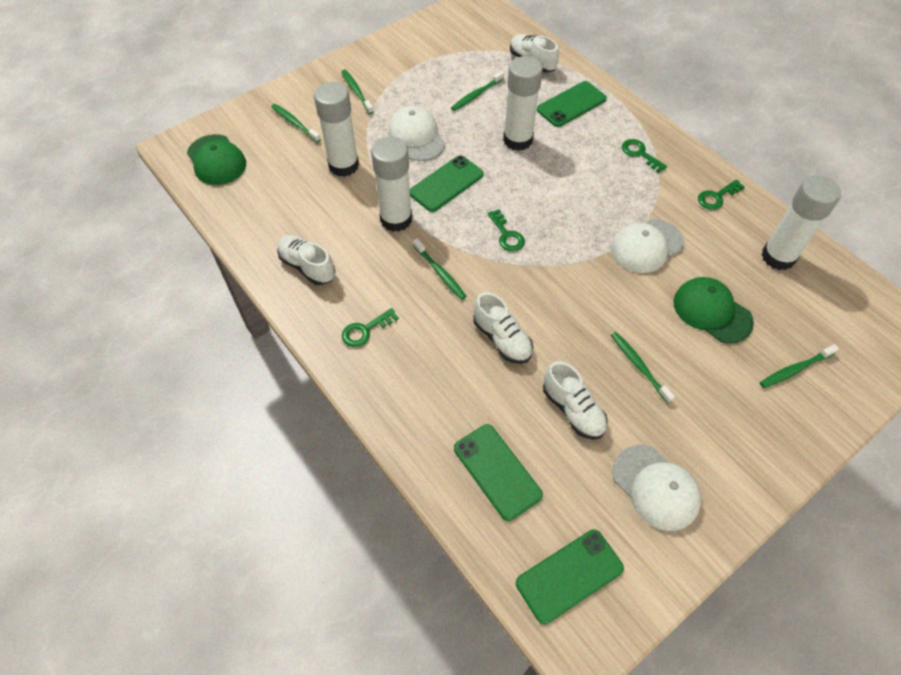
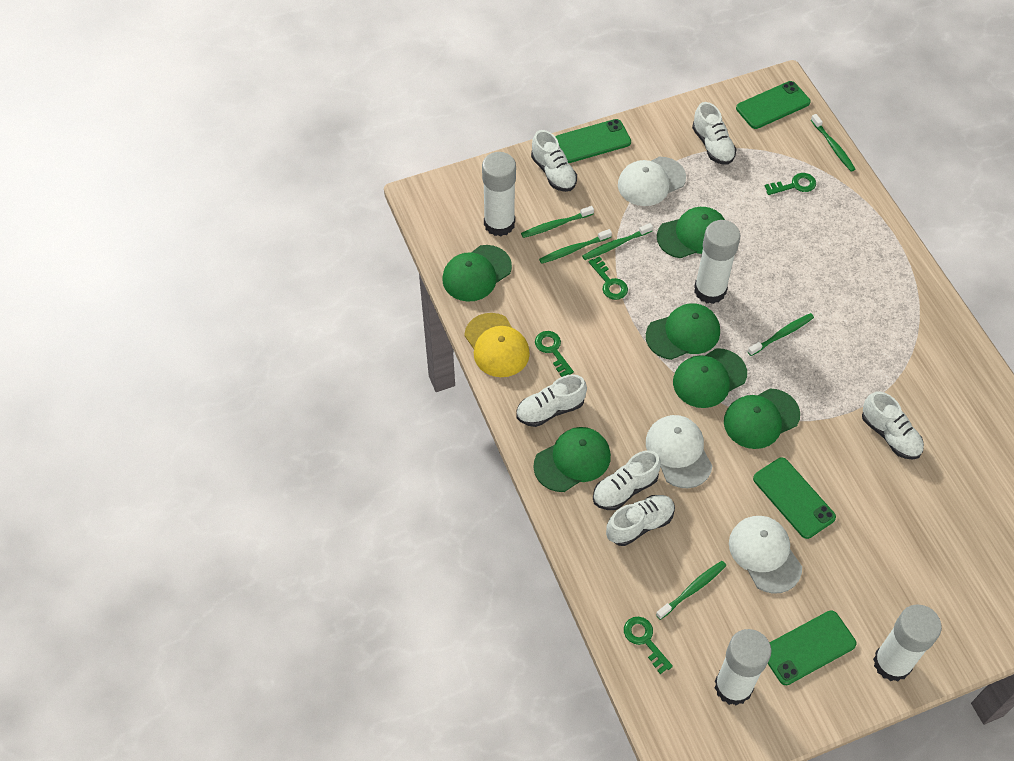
green cap: 2 -> 6
white shoe: 4 -> 6
yellow cap: 0 -> 1

